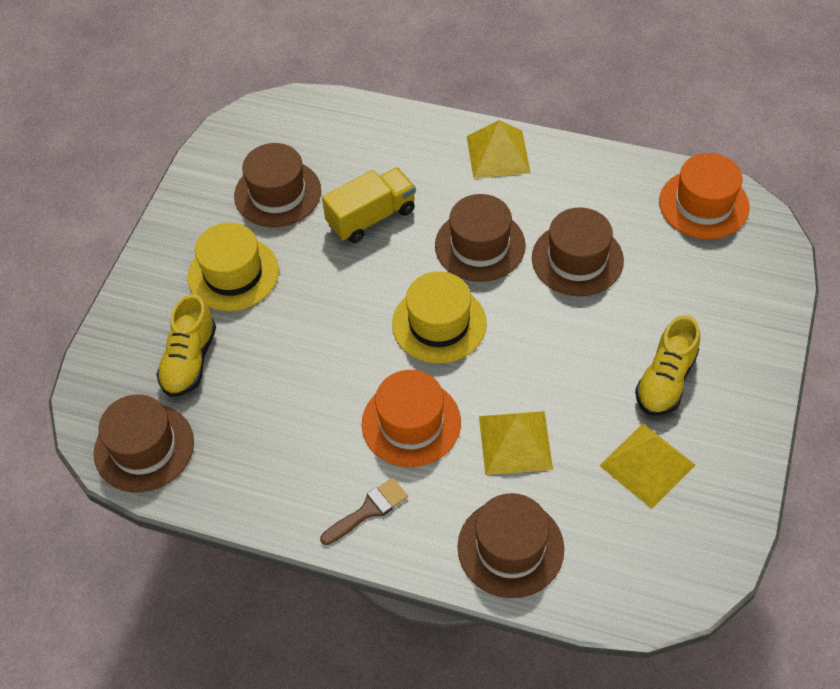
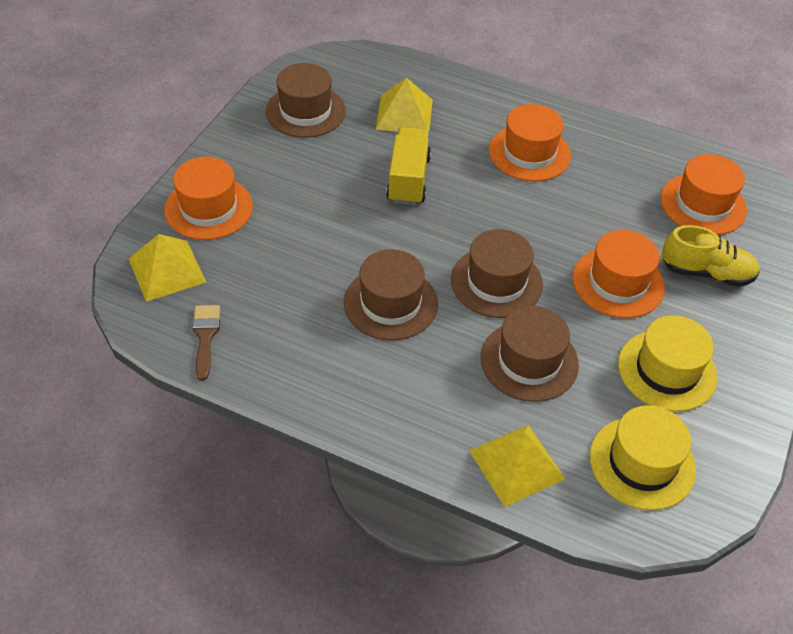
brown hat: 5 -> 4
orange hat: 2 -> 4
yellow shoe: 2 -> 1

